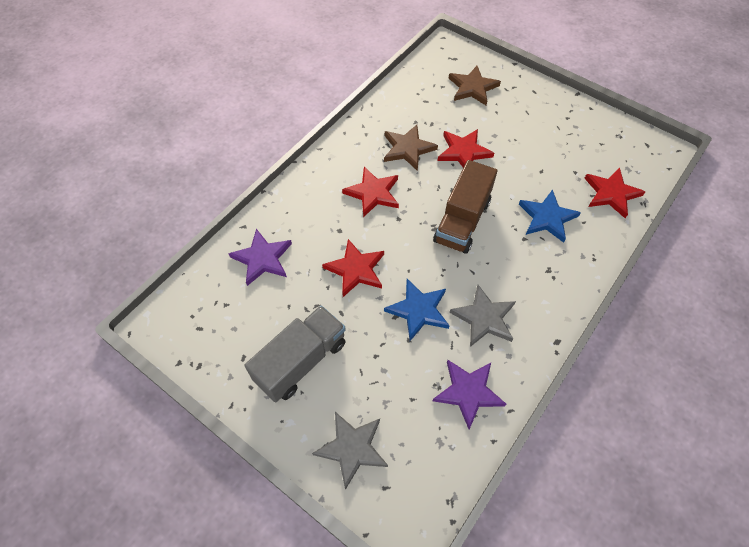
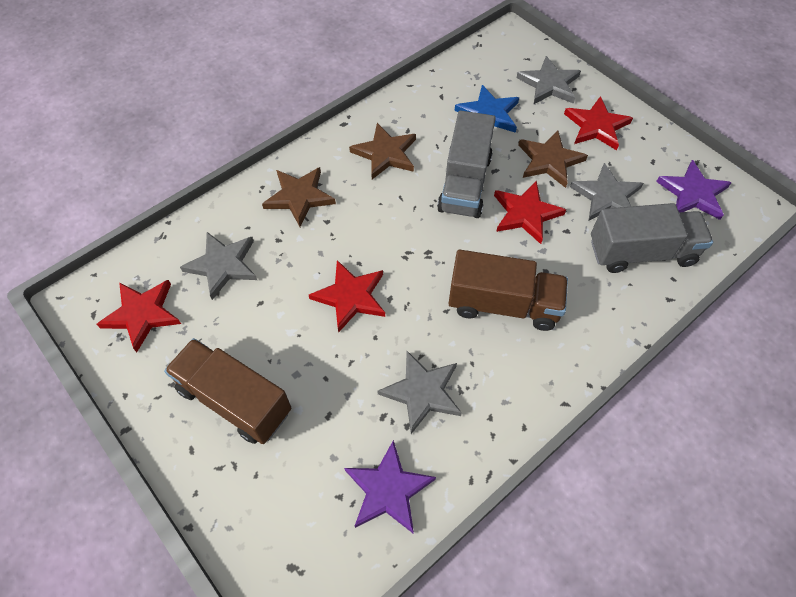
blue star: 2 -> 1
brown star: 2 -> 3
brown truck: 1 -> 2
grey star: 2 -> 4
grey truck: 1 -> 2

